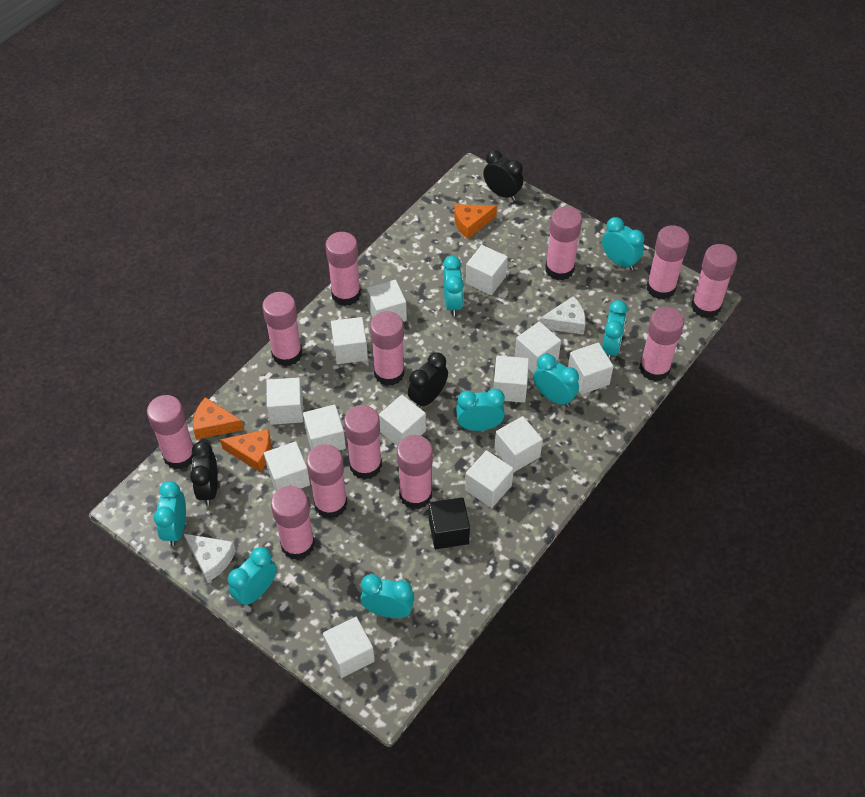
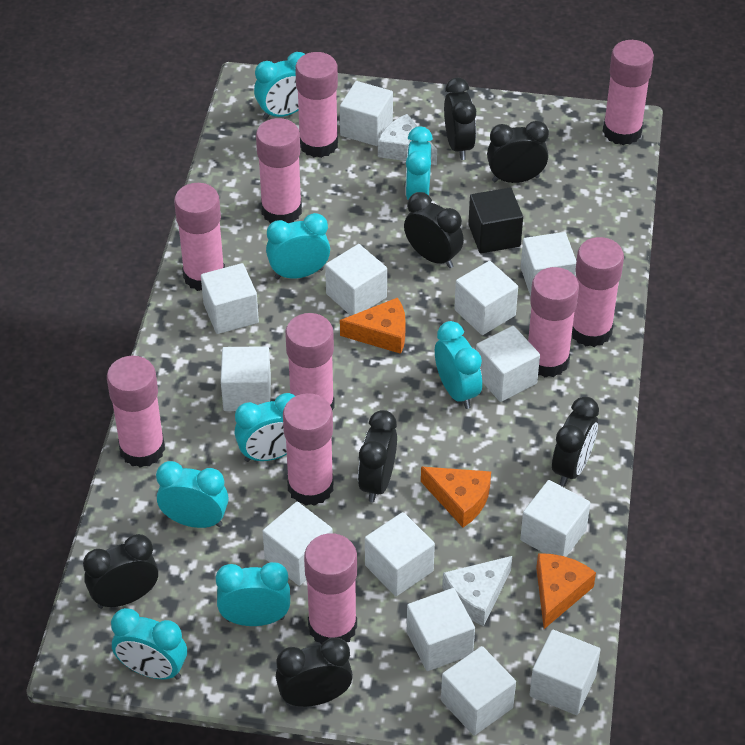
black clock: 3 -> 7
pink glue stick: 12 -> 10

